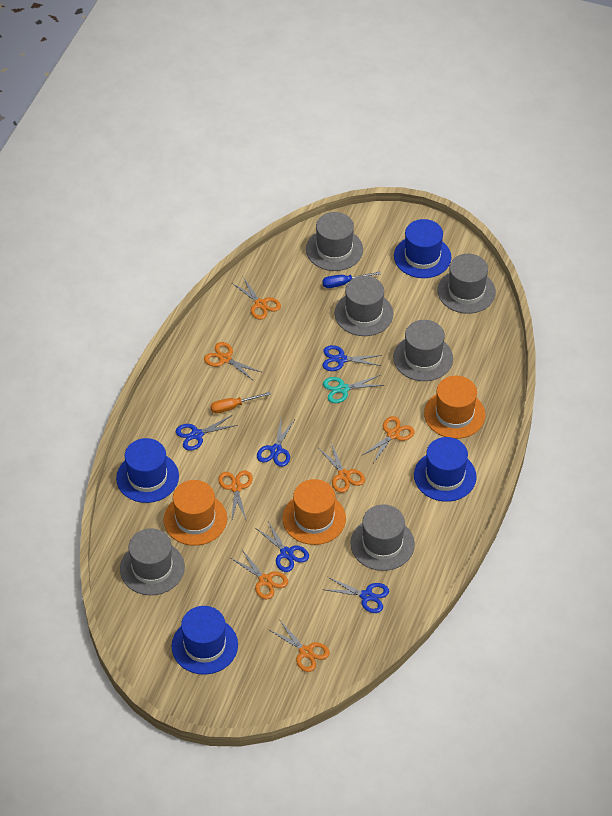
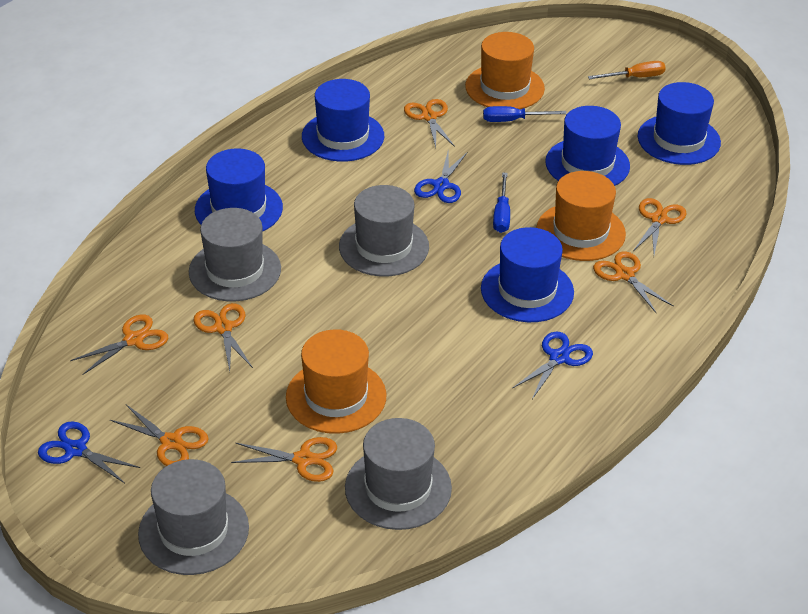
blue hat: 4 -> 5
blue scissors: 5 -> 3
blue screwdriver: 1 -> 2
grey hat: 6 -> 4
turquoise scissors: 1 -> 0

